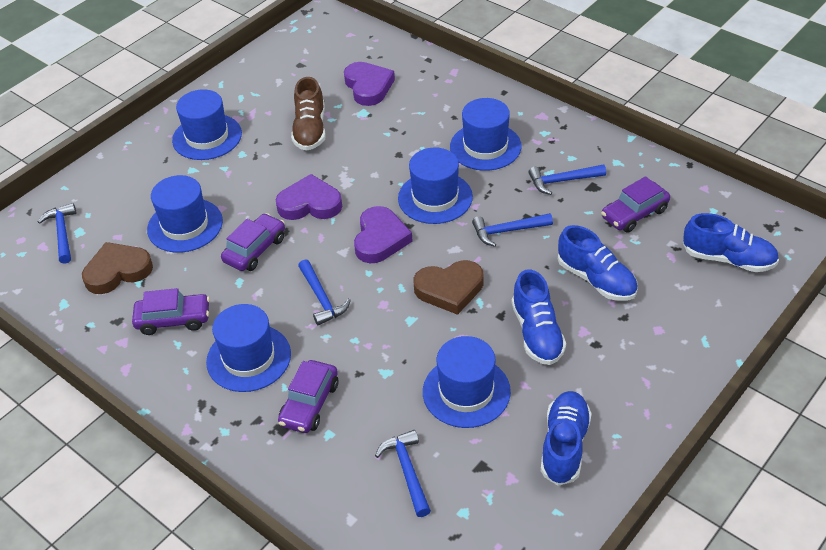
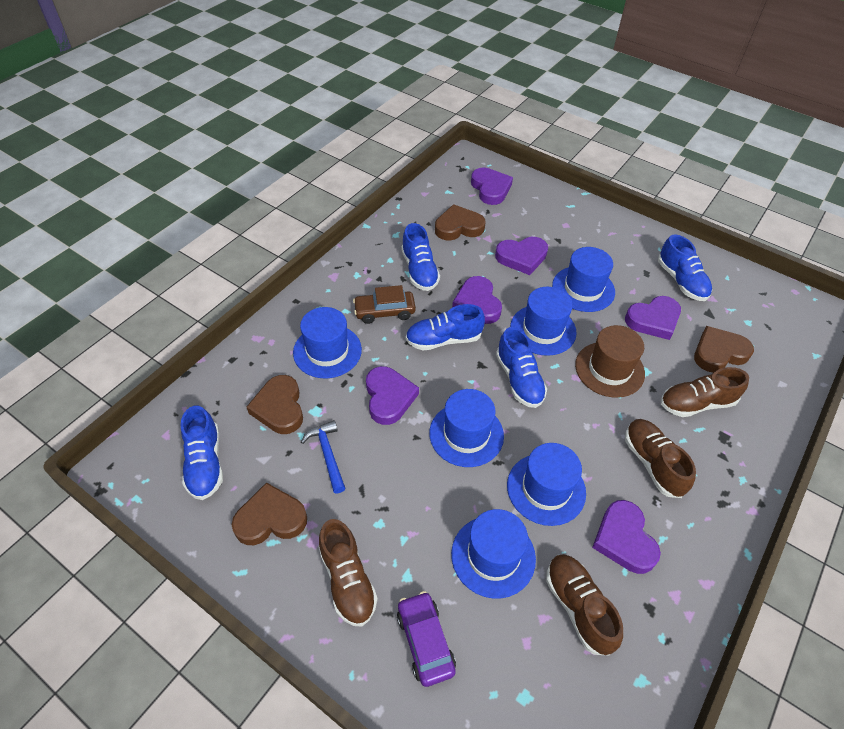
blue hammer: 5 -> 1
blue shoe: 4 -> 5
brown car: 0 -> 1
brown hat: 0 -> 1
brown heart: 2 -> 4
brown shoe: 1 -> 4
purple car: 4 -> 1
purple heart: 3 -> 6

